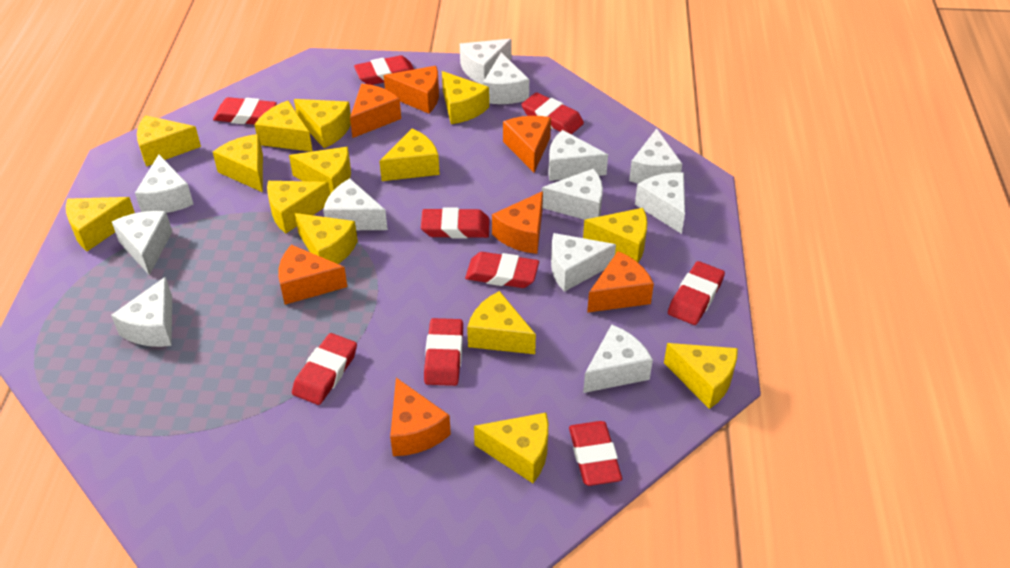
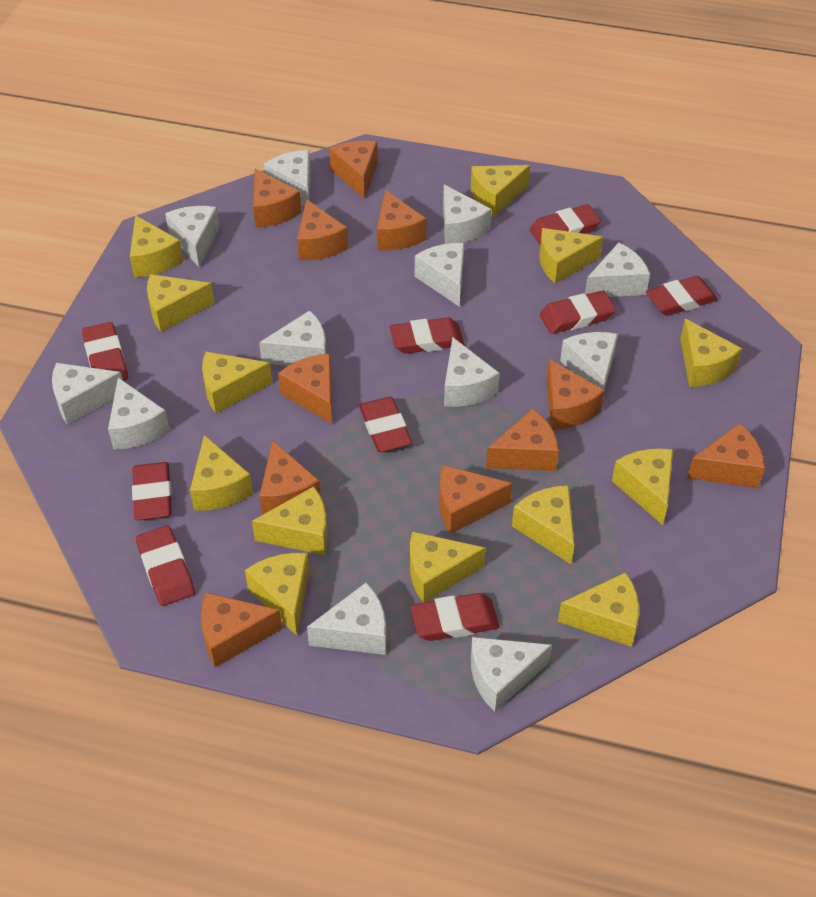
orange cheese: 7 -> 11
yellow cheese: 14 -> 13

